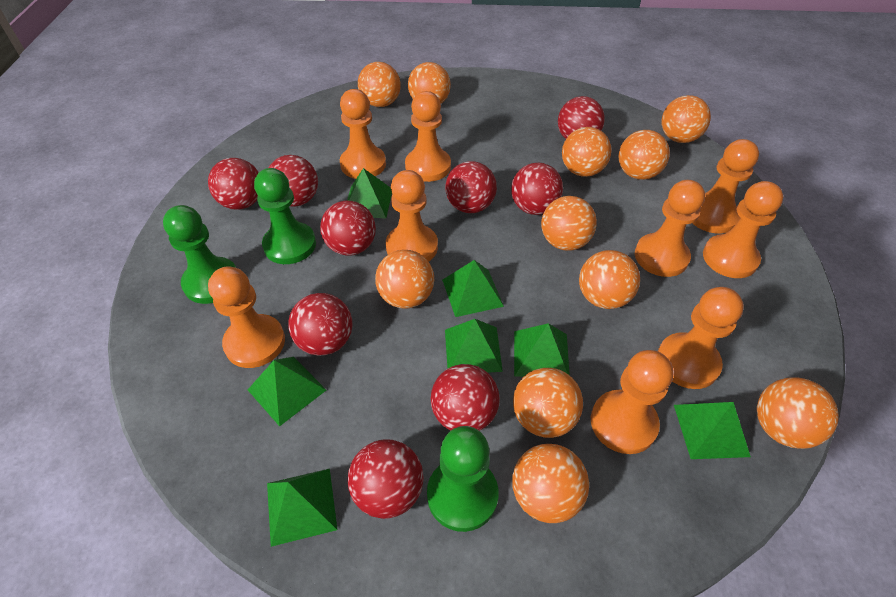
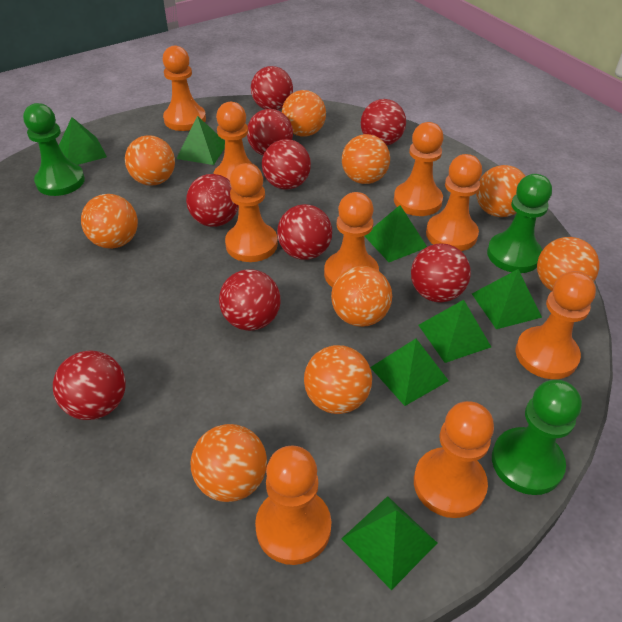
orange ball: 11 -> 9

